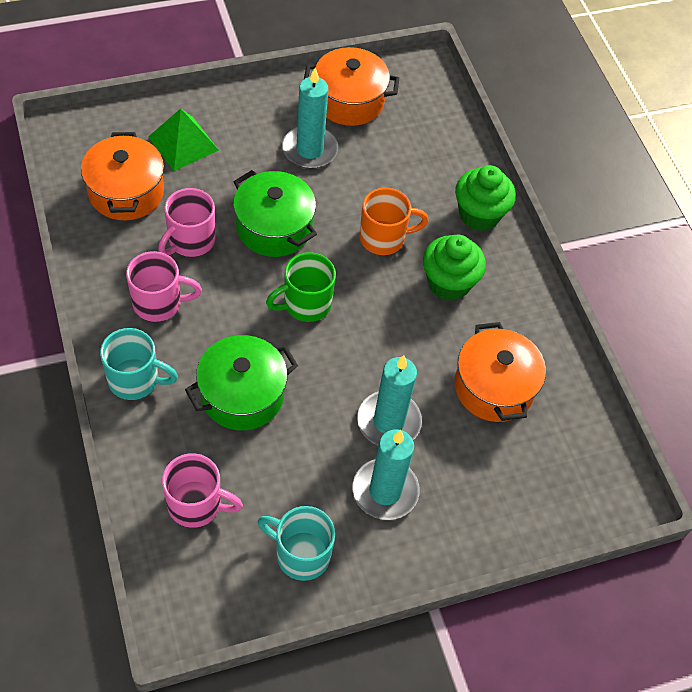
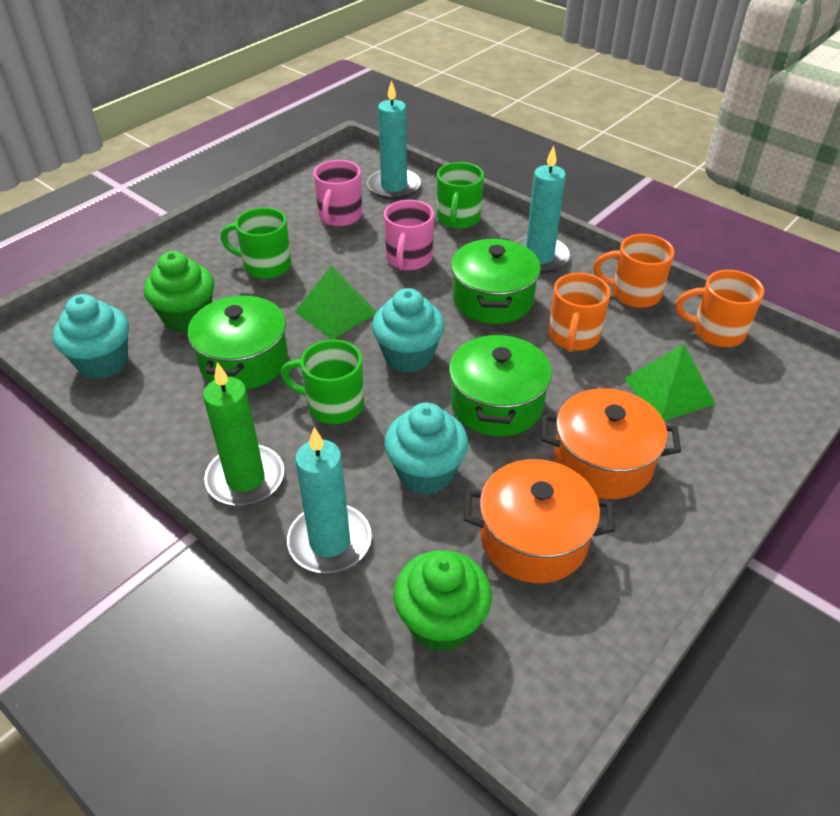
green candle: 0 -> 1
green mug: 1 -> 3
green pot: 2 -> 3
green pyramid: 1 -> 2
orange mug: 1 -> 3
orange pot: 3 -> 2
pink mug: 3 -> 2
turquoise cupcake: 0 -> 3
turquoise mug: 2 -> 0

